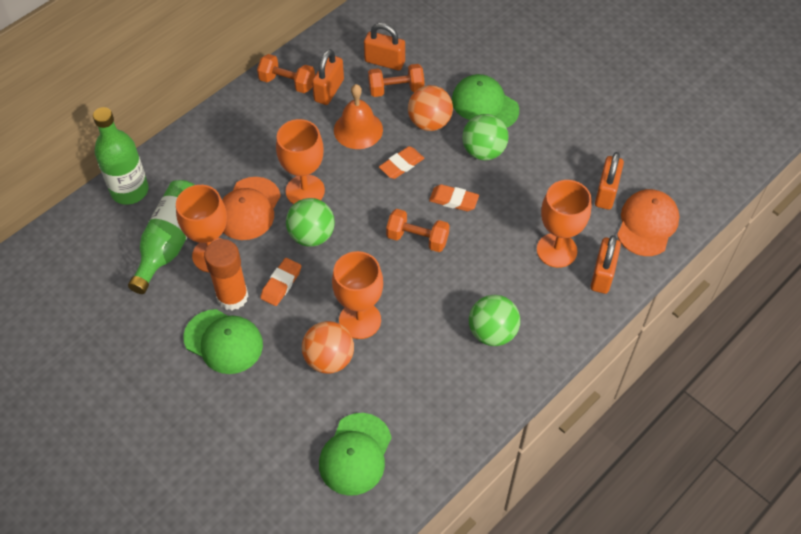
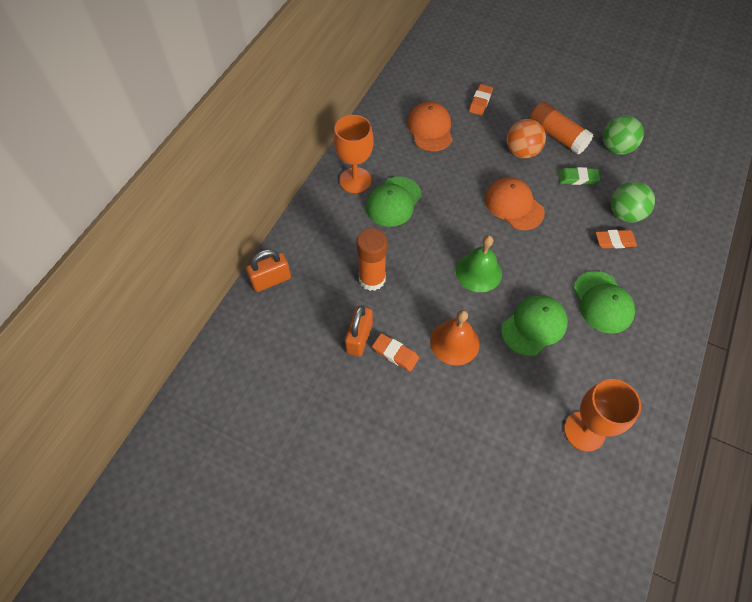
green ball: 3 -> 2
green bell: 0 -> 1
green bottle: 2 -> 0
green eraser: 0 -> 1
orange ball: 2 -> 1
orange dumbbell: 3 -> 0
orange glue stick: 1 -> 2
orange goblet: 4 -> 2
orange padlock: 4 -> 2

